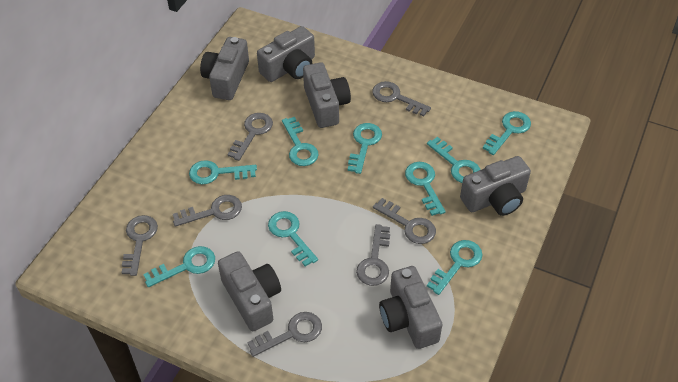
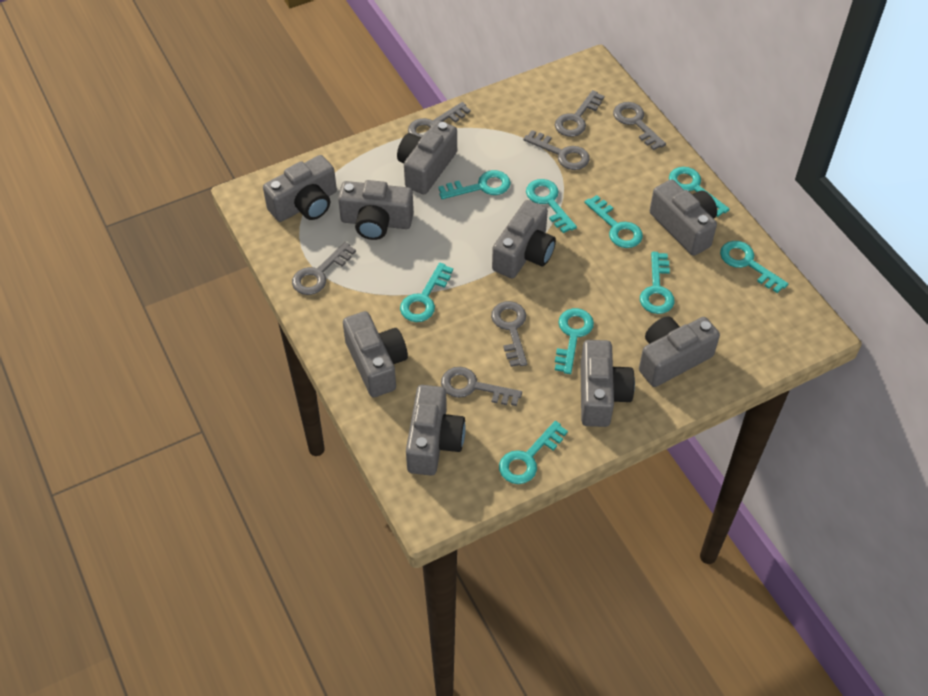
grey camera: 6 -> 9

